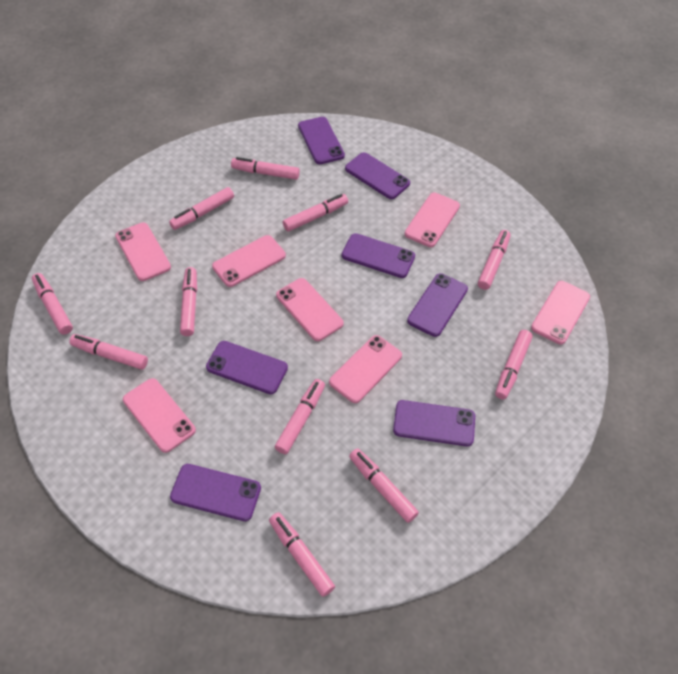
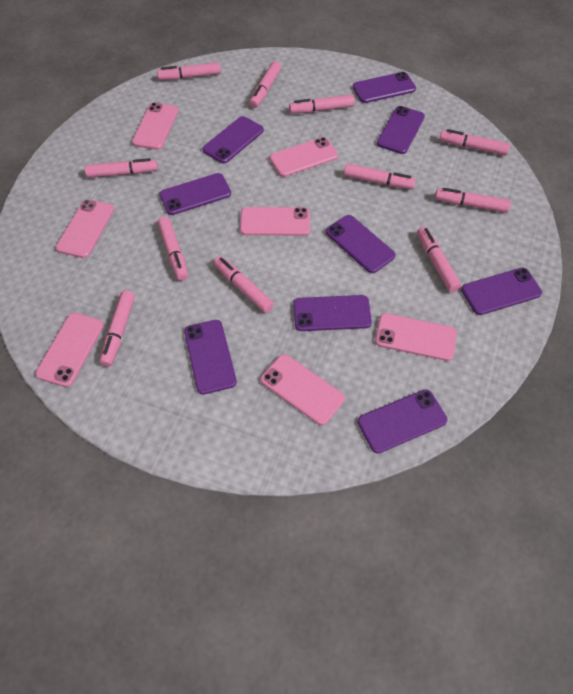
purple phone: 7 -> 9

